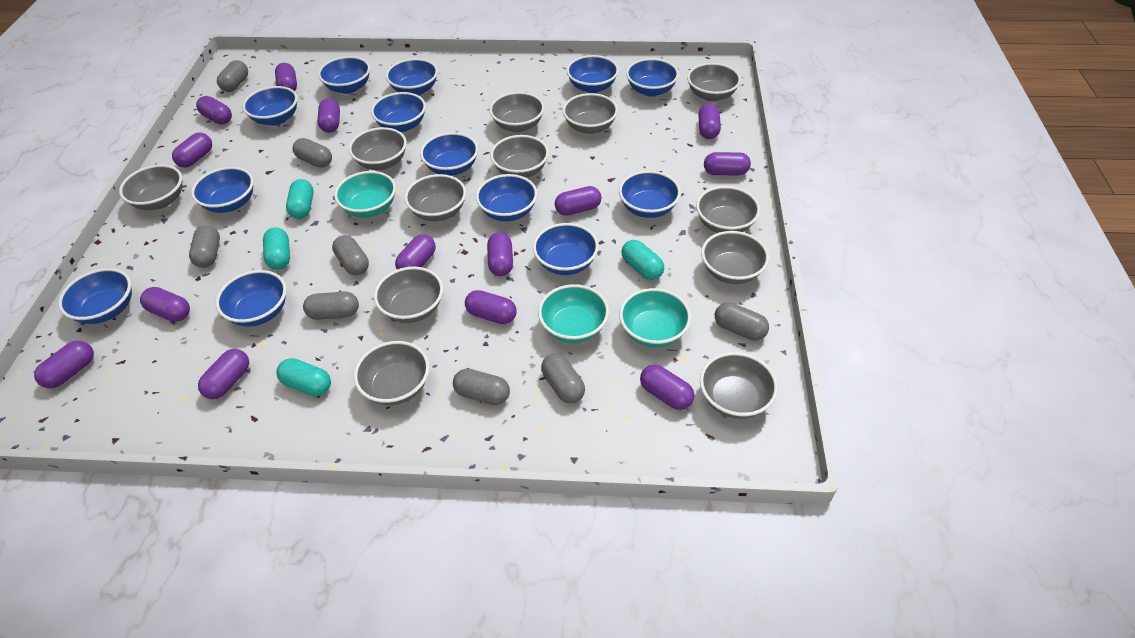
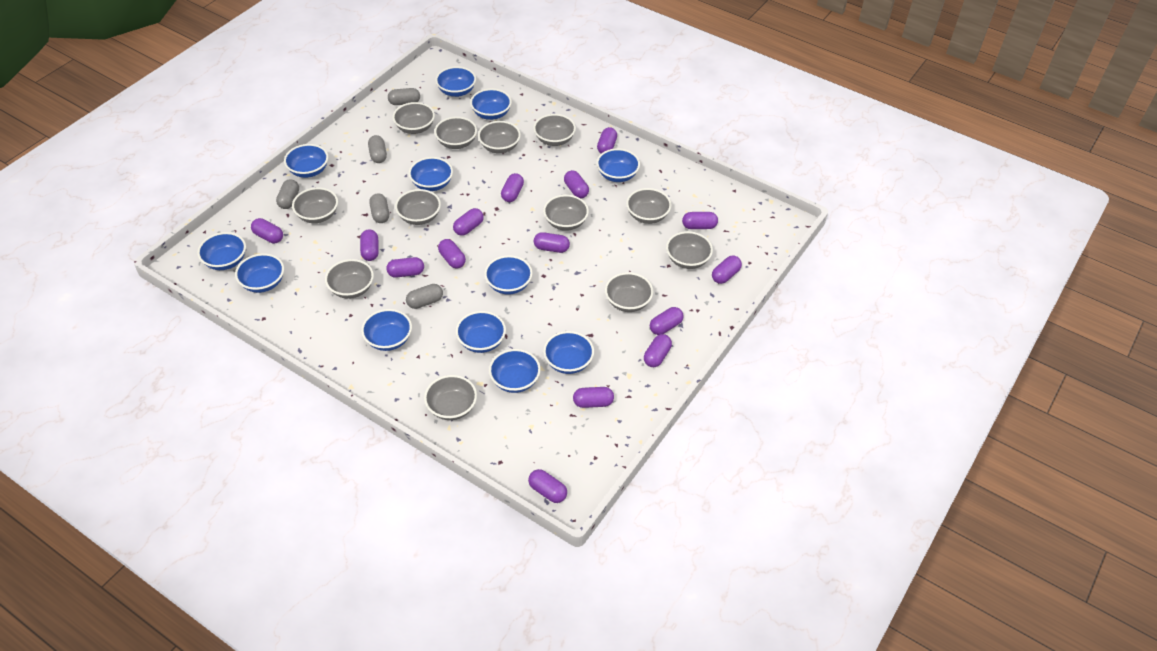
blue bowl: 13 -> 12
grey capsule: 8 -> 5
purple capsule: 14 -> 15
turquoise bowl: 3 -> 0
turquoise capsule: 4 -> 0

